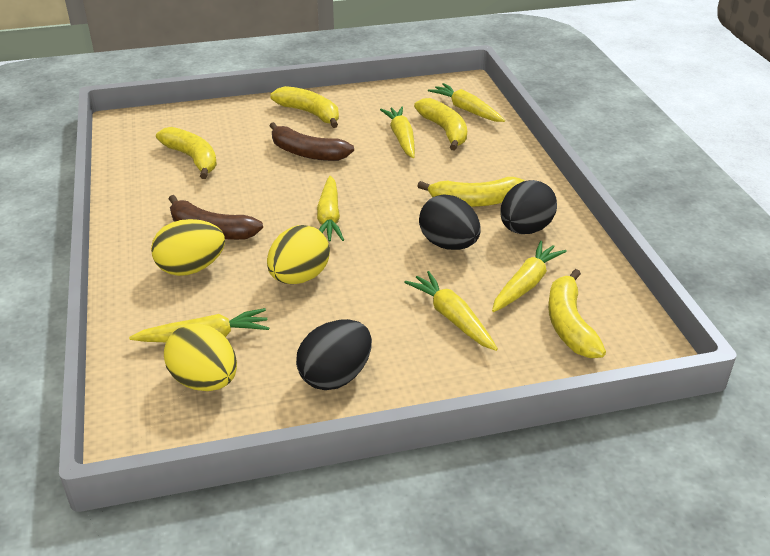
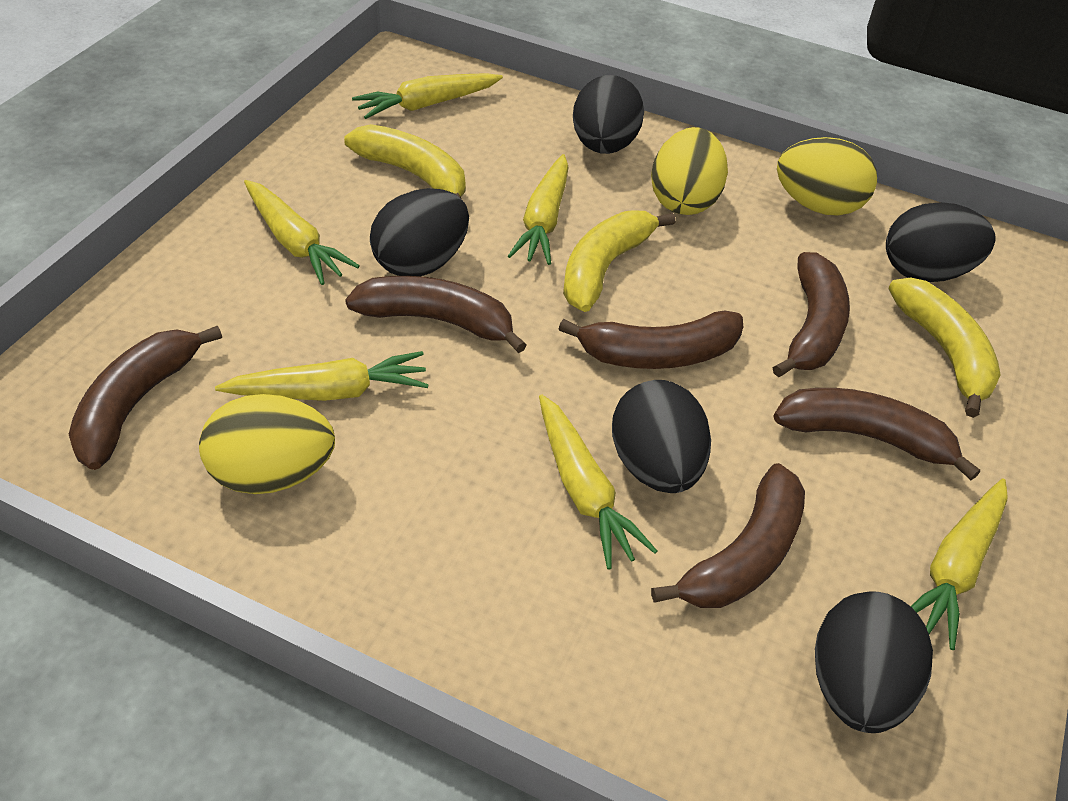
black egg: 3 -> 5
brown banana: 2 -> 6
yellow banana: 5 -> 3

